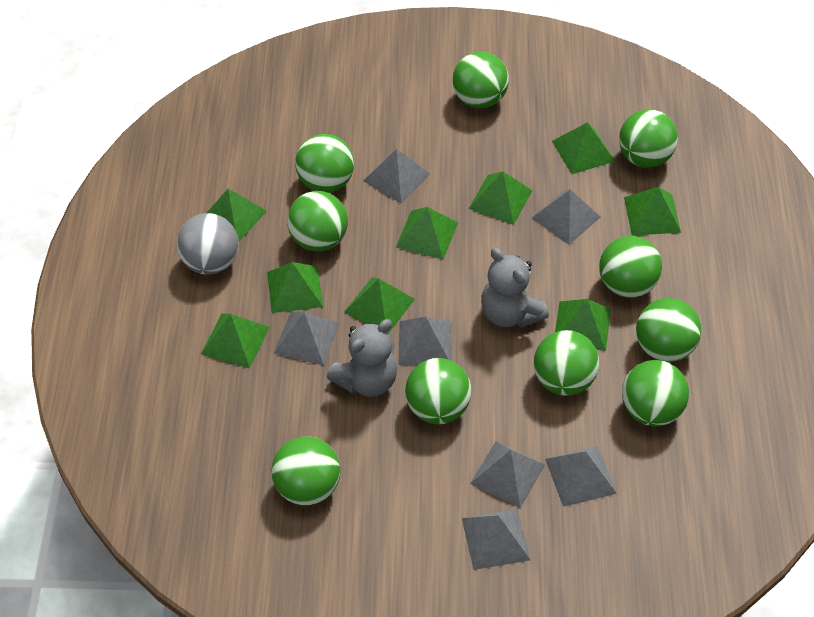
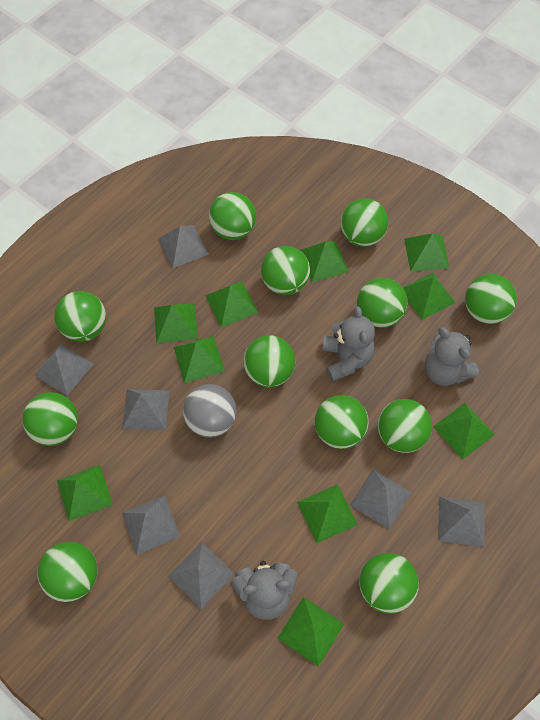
green ball: 10 -> 12
green pyramid: 9 -> 10
grey teddy bear: 2 -> 3

